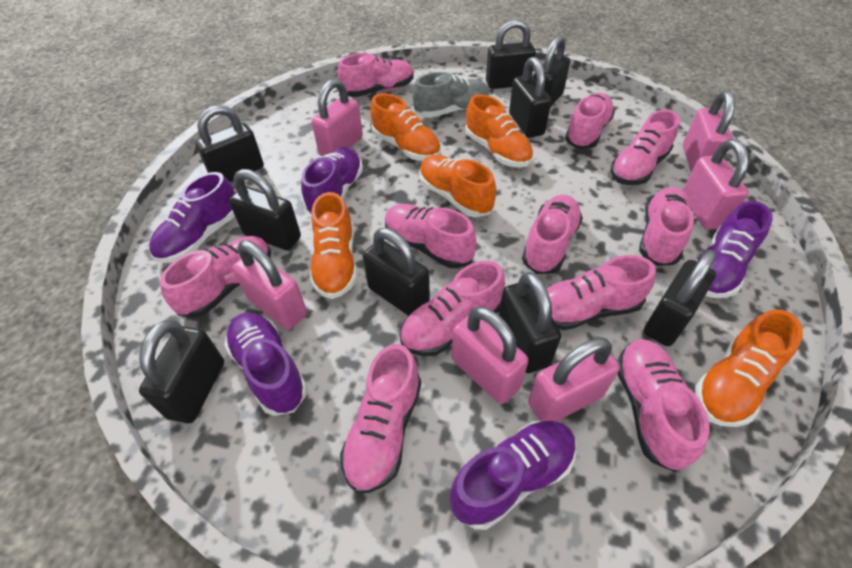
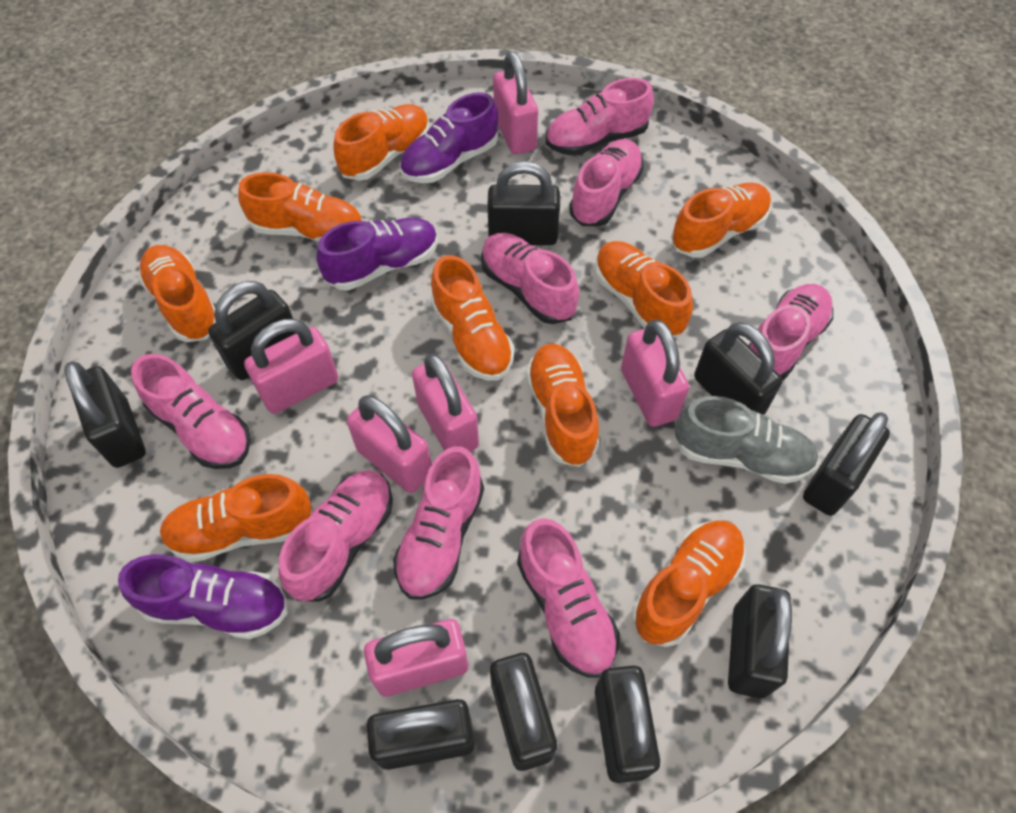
orange shoe: 5 -> 9
pink shoe: 11 -> 8
purple shoe: 5 -> 3

